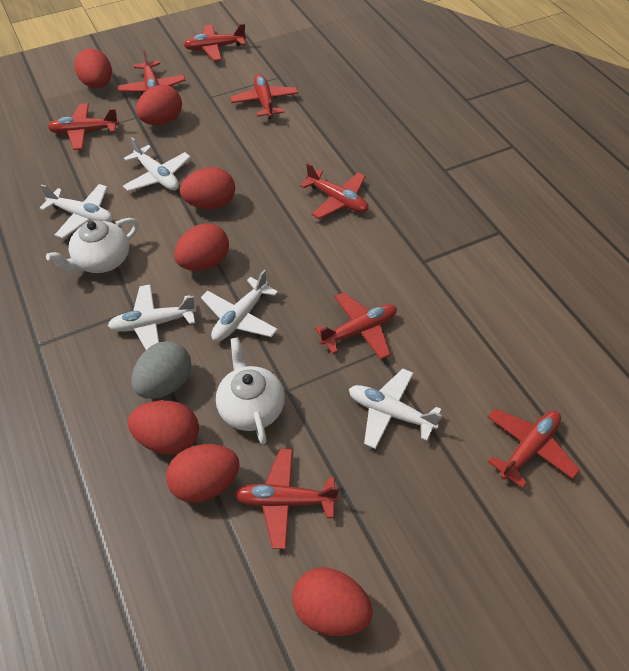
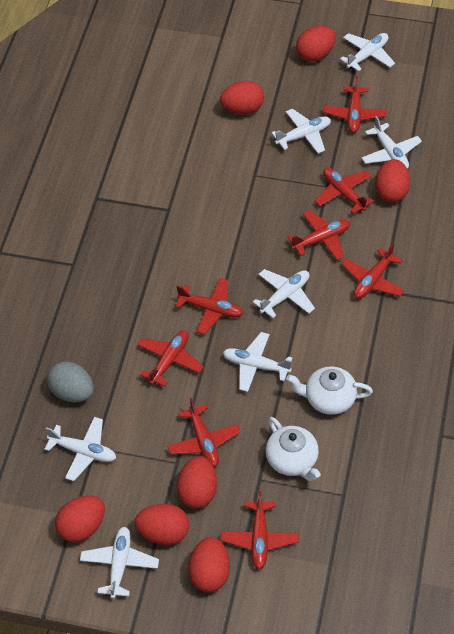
white plane: 5 -> 7

